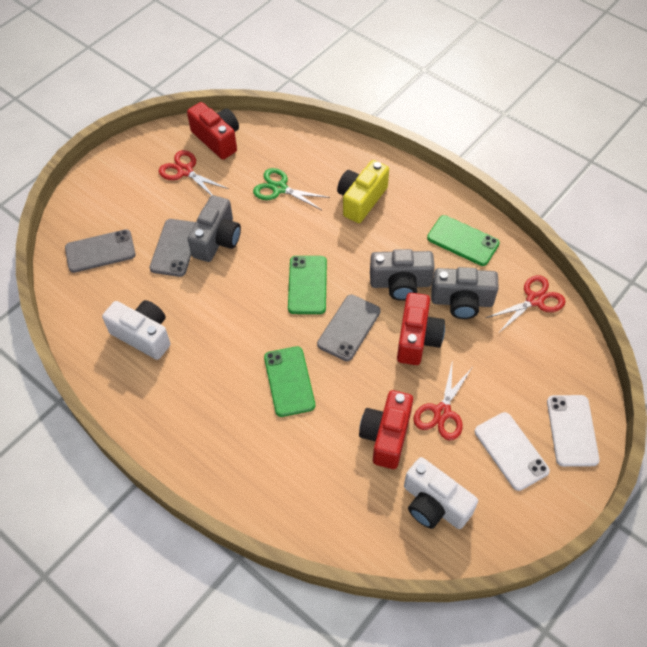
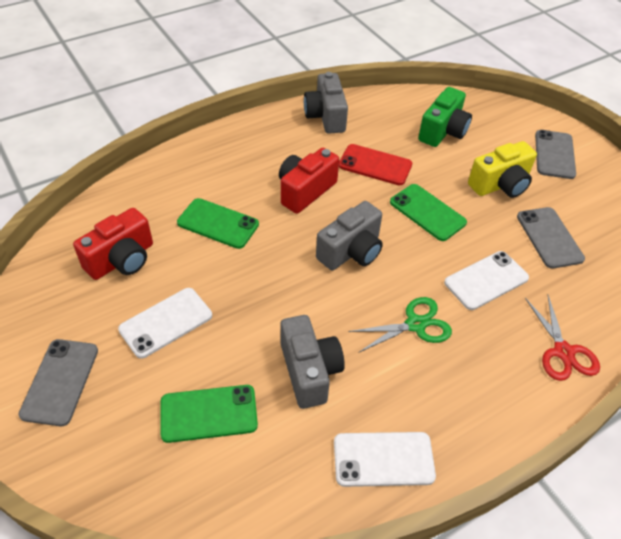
green camera: 0 -> 1
red camera: 3 -> 2
red phone: 0 -> 1
red scissors: 3 -> 1
white camera: 2 -> 0
white phone: 2 -> 3

